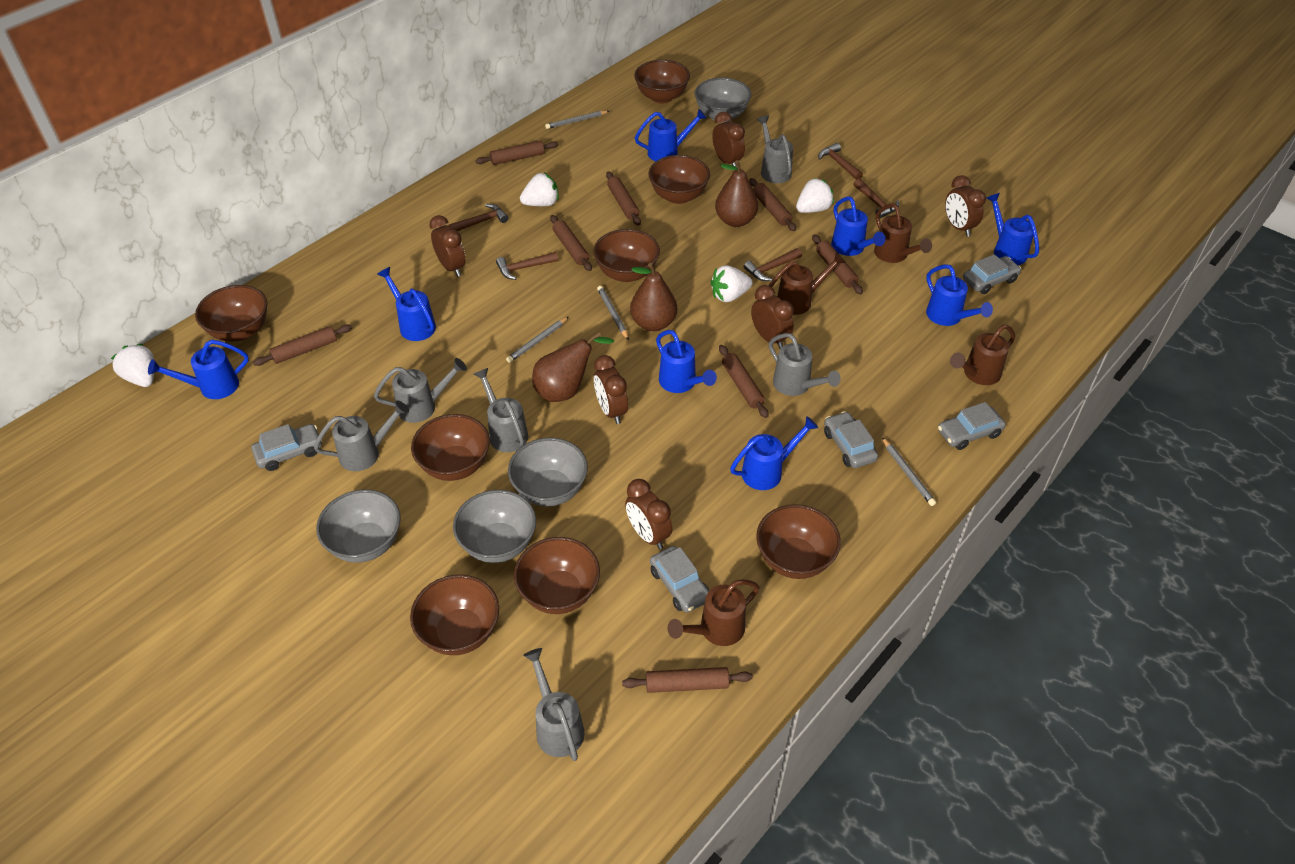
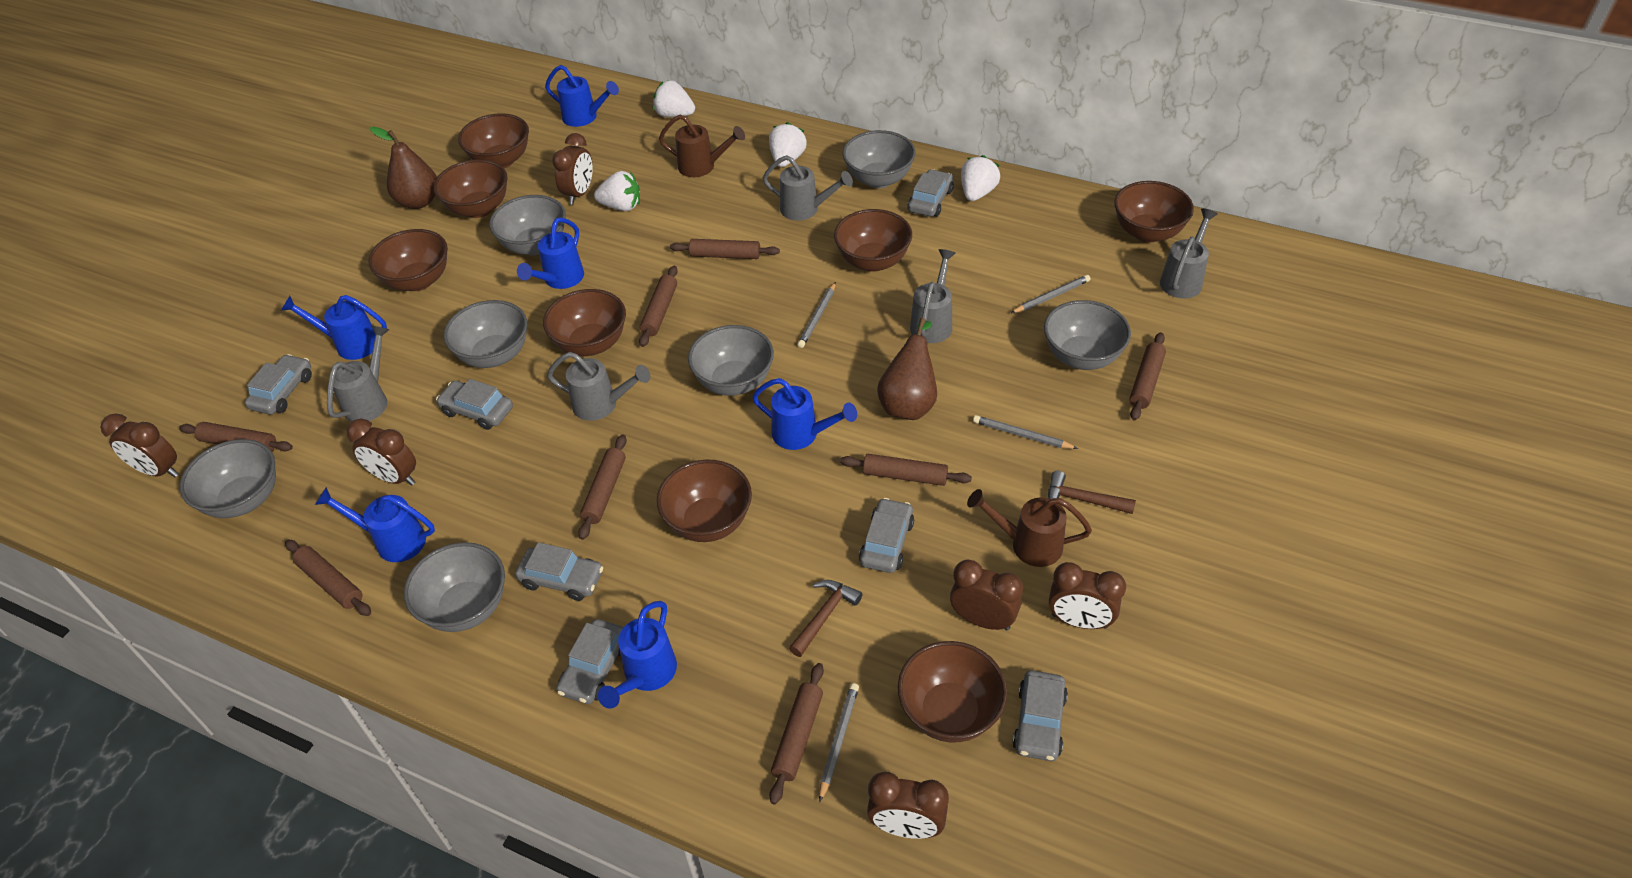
blue watering can: 8 -> 6
brown hammer: 5 -> 2
brown pear: 3 -> 2
brown watering can: 4 -> 2
grey bowl: 4 -> 7
grey car: 5 -> 7
grey watering can: 6 -> 5

